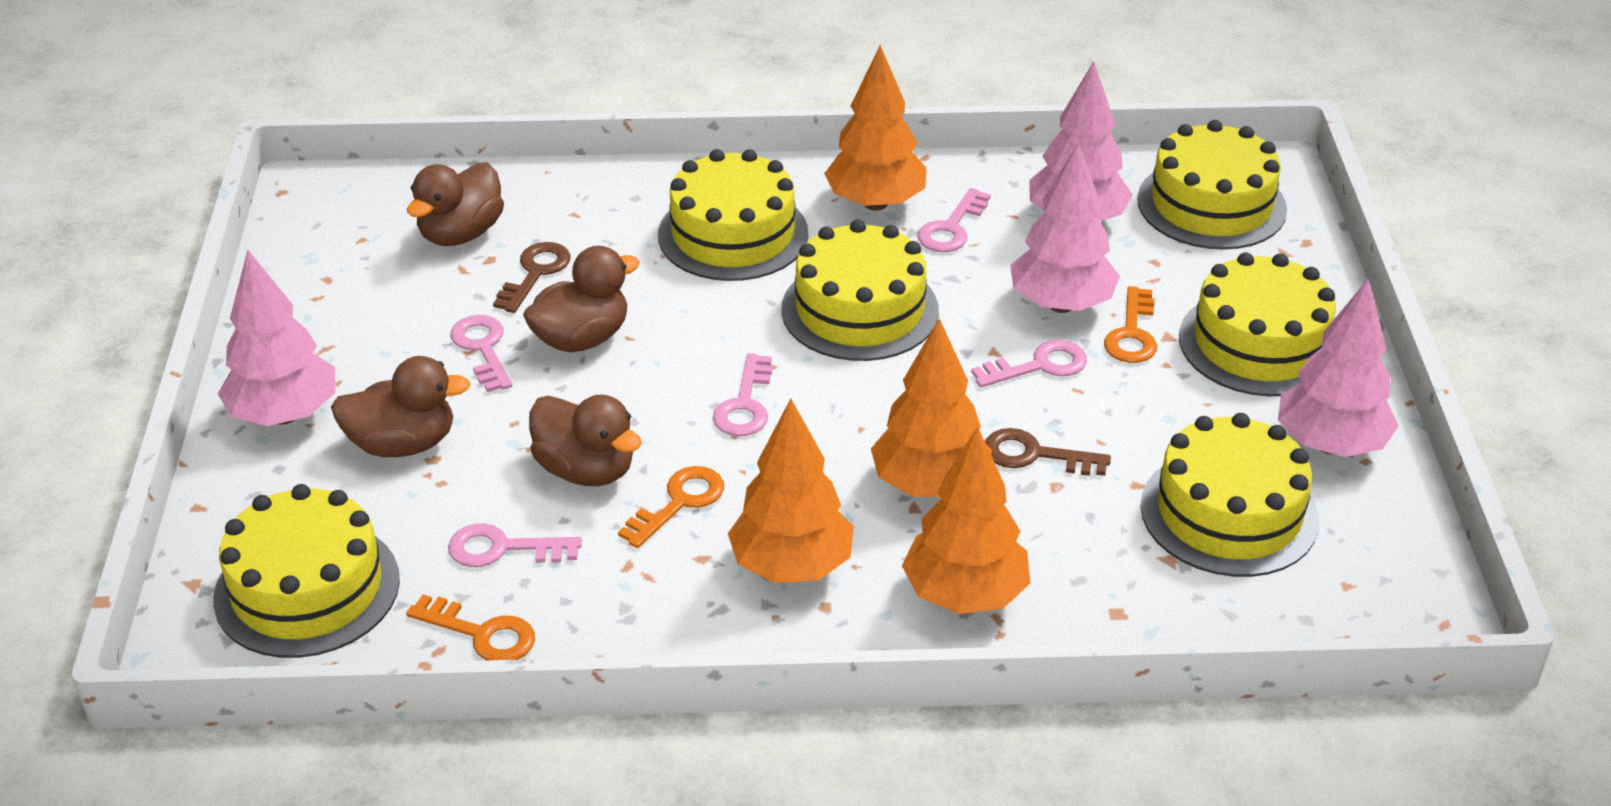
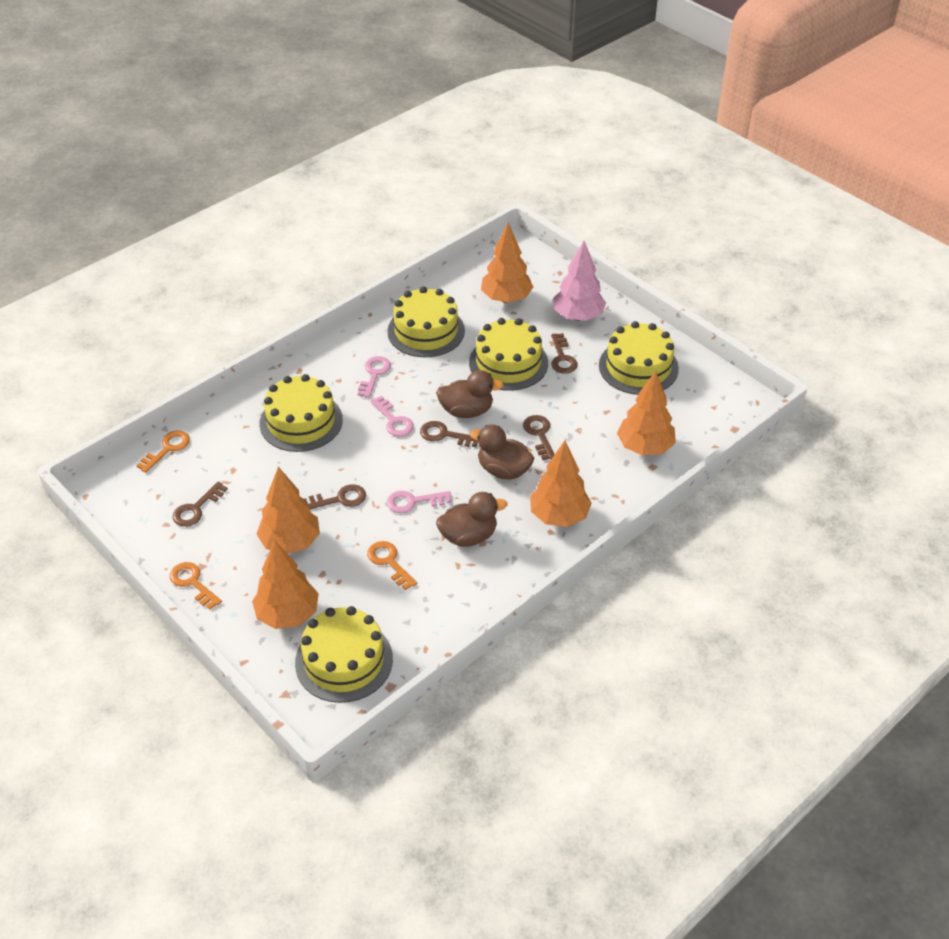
brown duck: 4 -> 3
brown key: 2 -> 5
orange tree: 4 -> 5
pink key: 5 -> 3
pink tree: 4 -> 1
yellow cake: 6 -> 5

